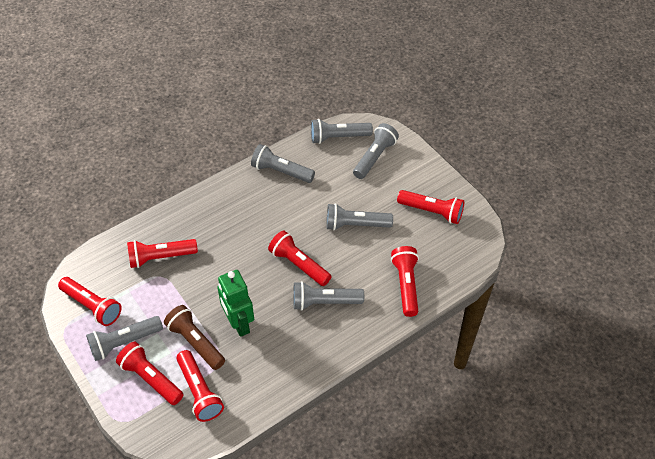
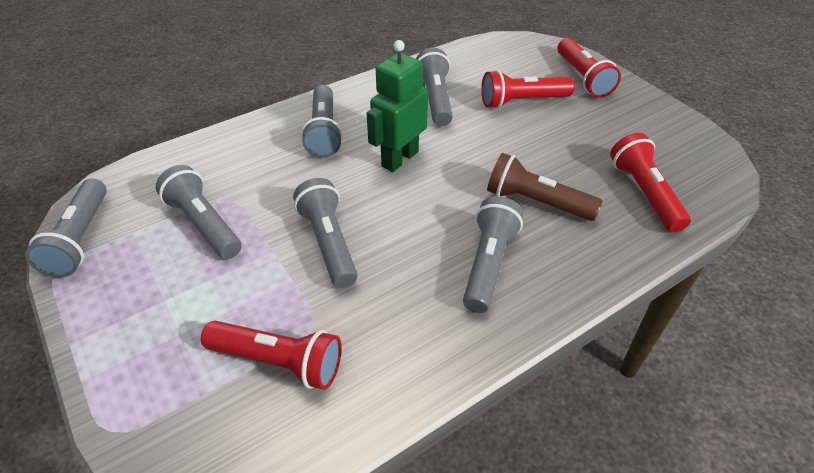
red flashlight: 7 -> 4

